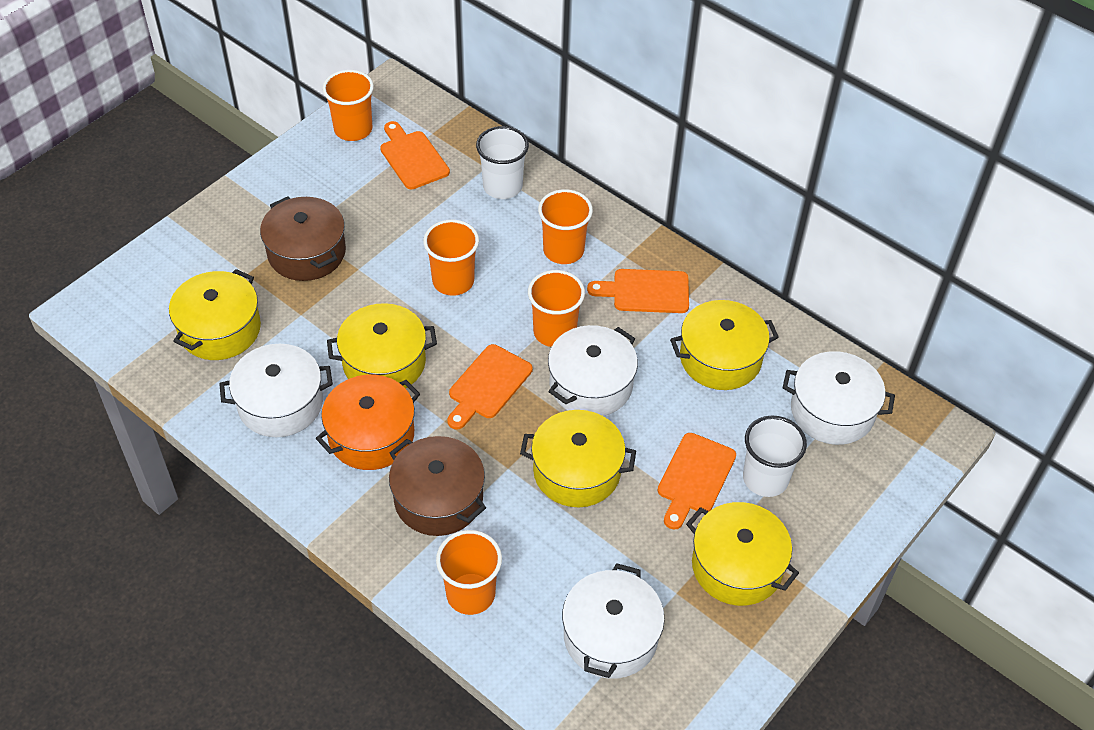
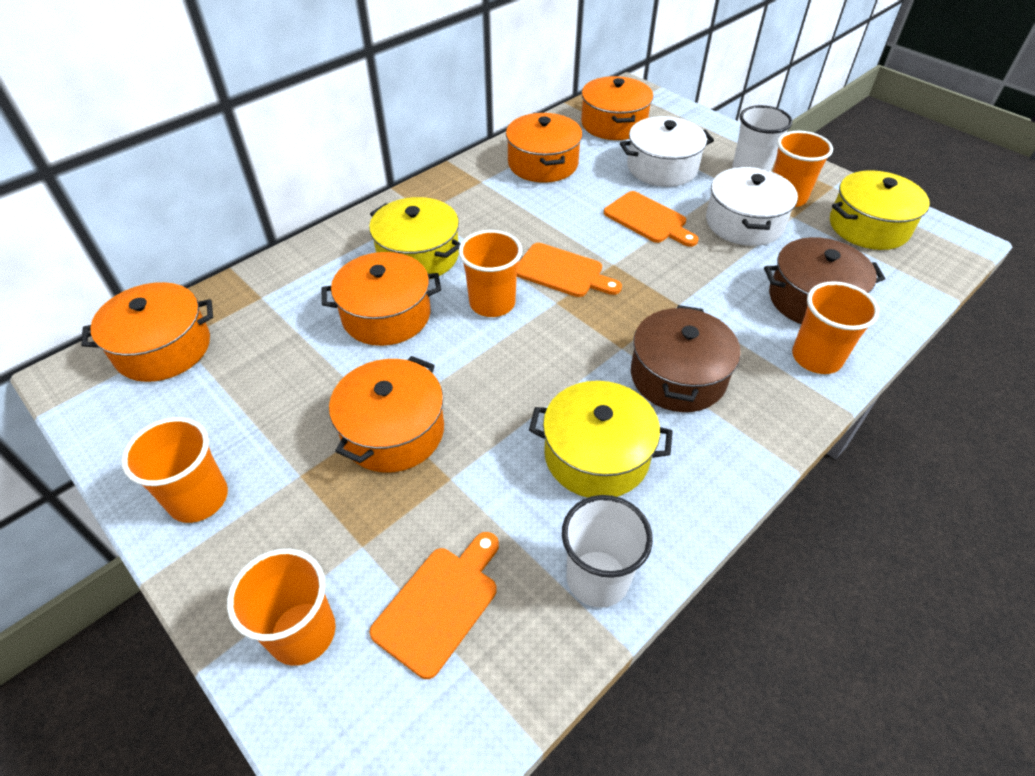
orange cutting board: 4 -> 3
orange pot: 1 -> 5
white pot: 4 -> 2
yellow pot: 5 -> 3

